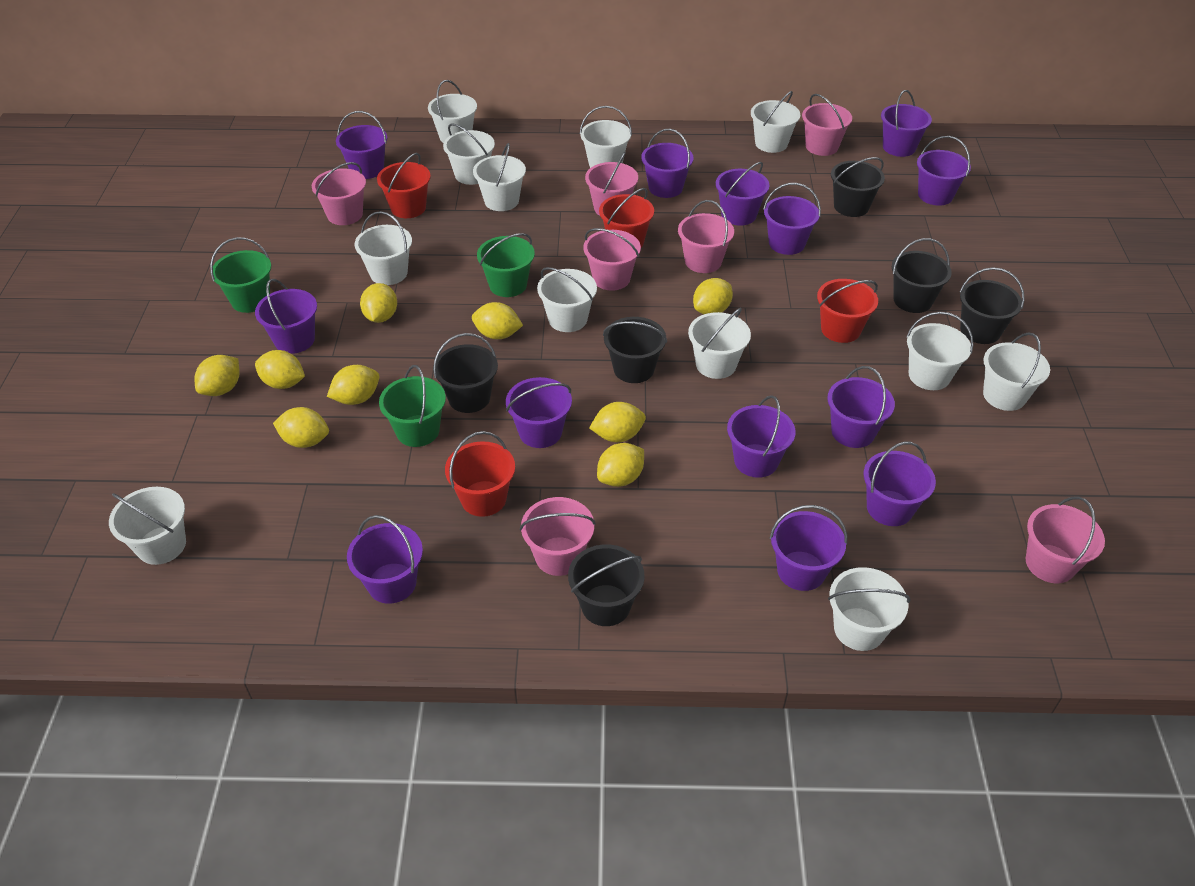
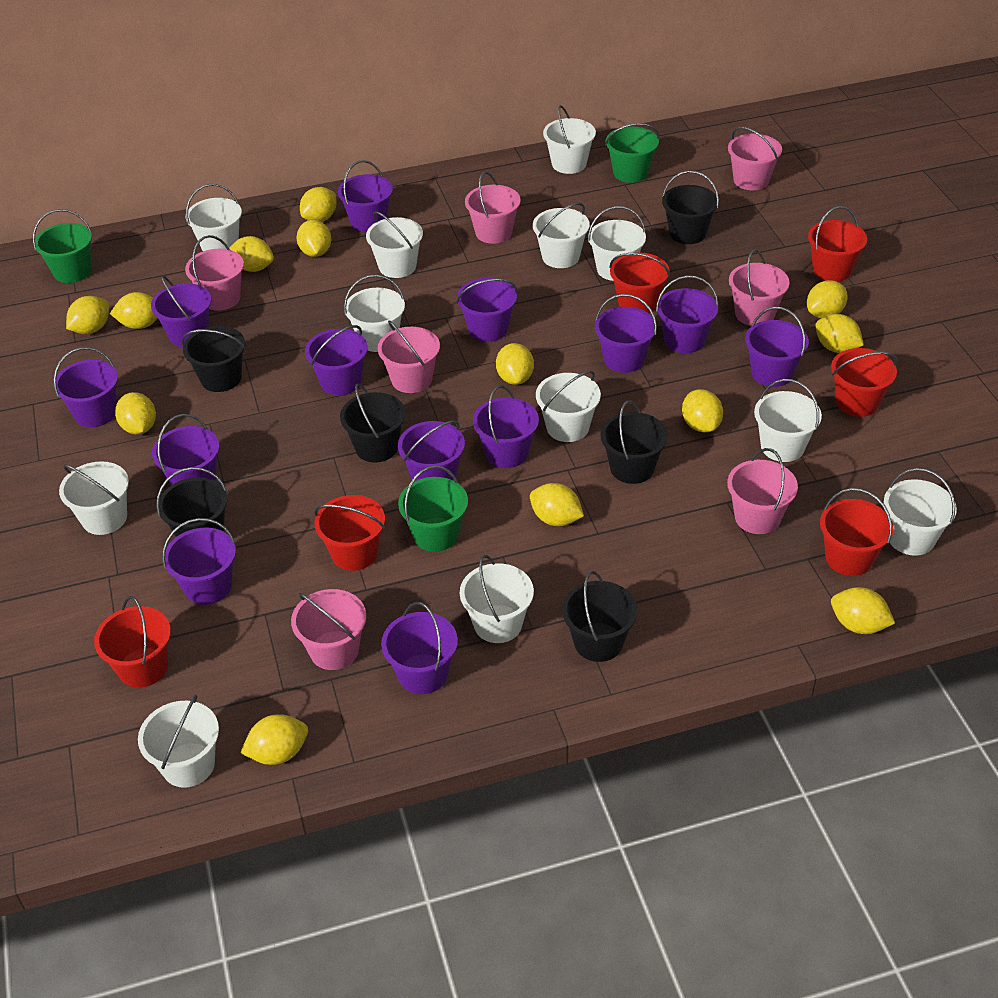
red bucket: 4 -> 6
yellow lemon: 9 -> 13

